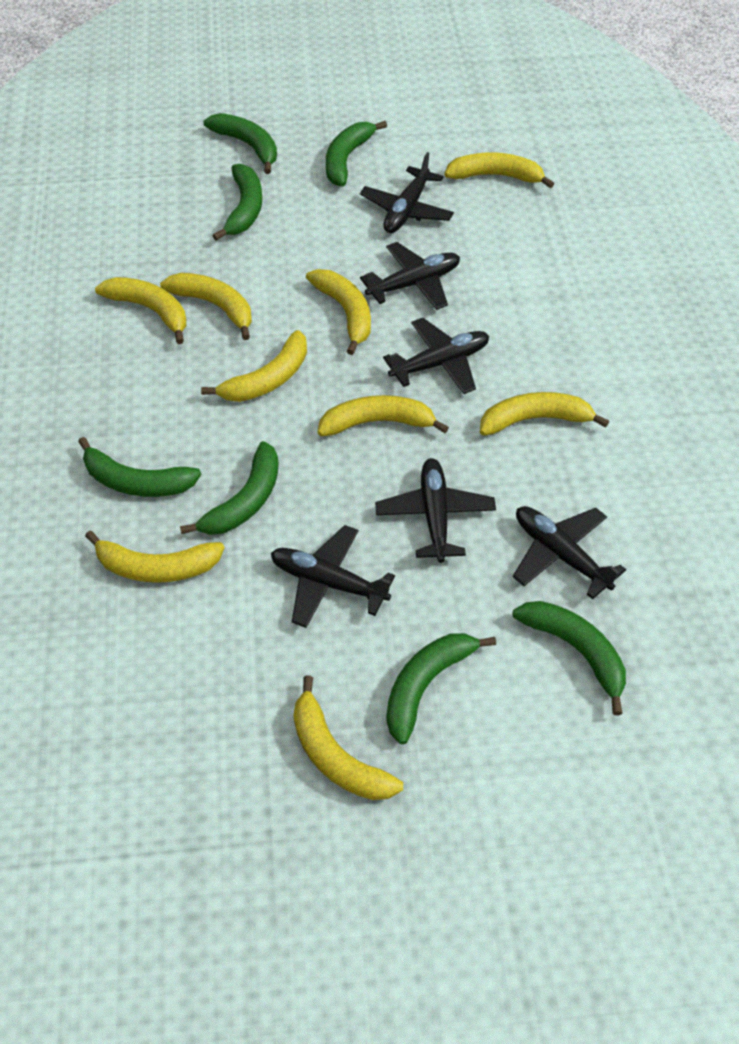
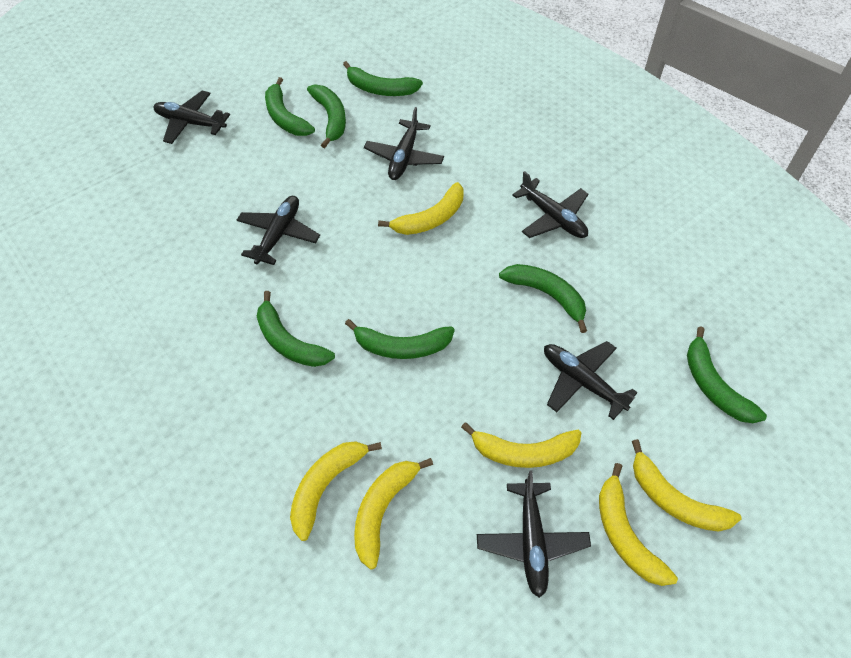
yellow banana: 9 -> 6

